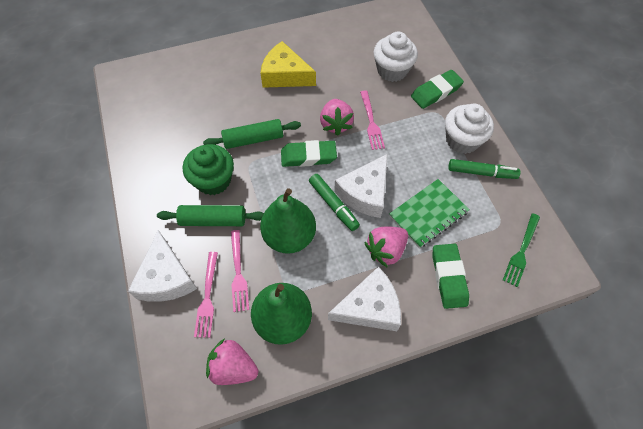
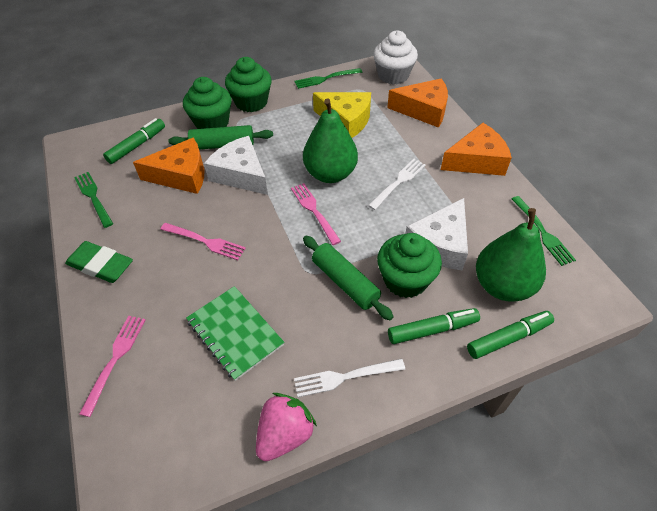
green cupcake: 1 -> 3
green eraser: 3 -> 1
green fork: 1 -> 3
green marker: 2 -> 3
orange cheese: 0 -> 3
pink strawberry: 3 -> 1
white cheese: 3 -> 2
white cupcake: 2 -> 1
white fork: 0 -> 2

